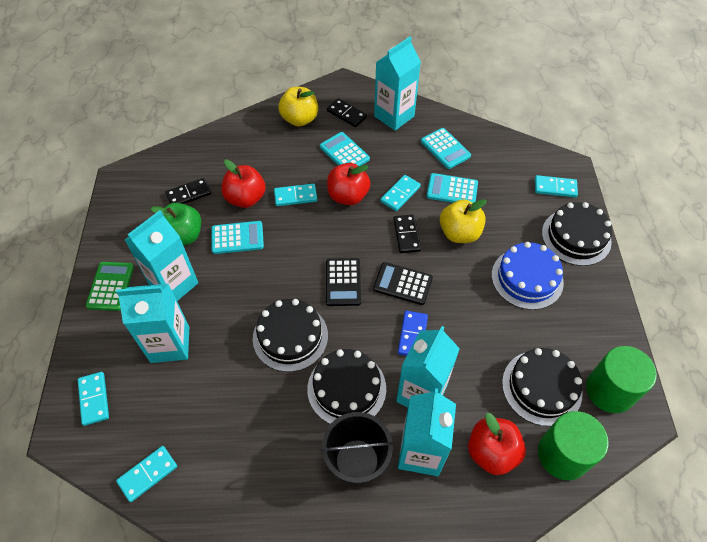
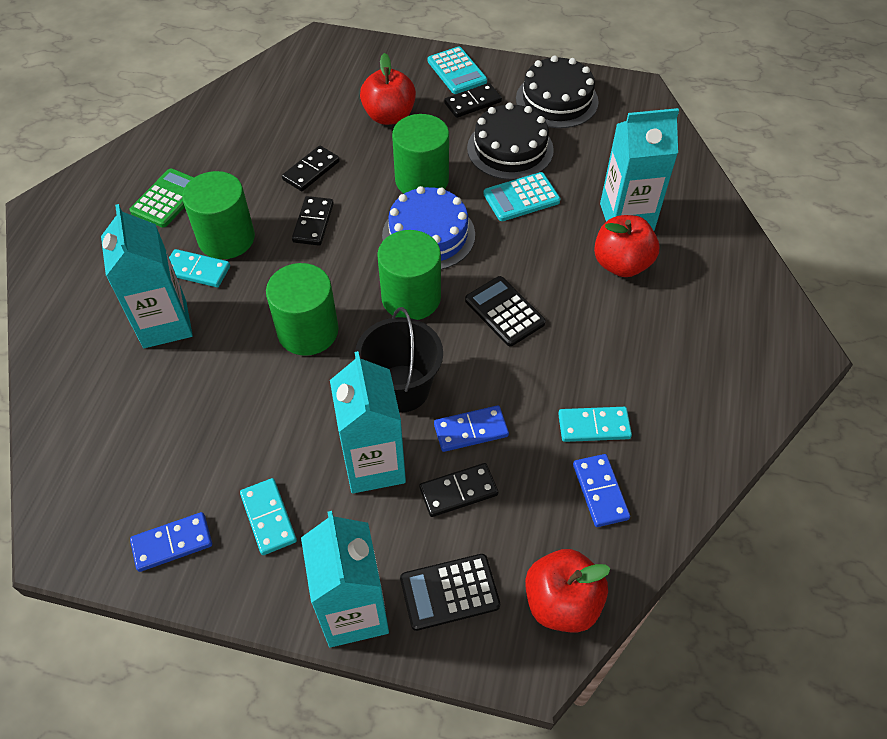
black cake: 4 -> 2
black domino: 3 -> 4
blue domino: 1 -> 3
green apple: 1 -> 0
green cylinder: 2 -> 4
turquoise calculator: 4 -> 2
turquoise carton: 5 -> 4
turquoise domino: 5 -> 3
yellow apple: 2 -> 0

